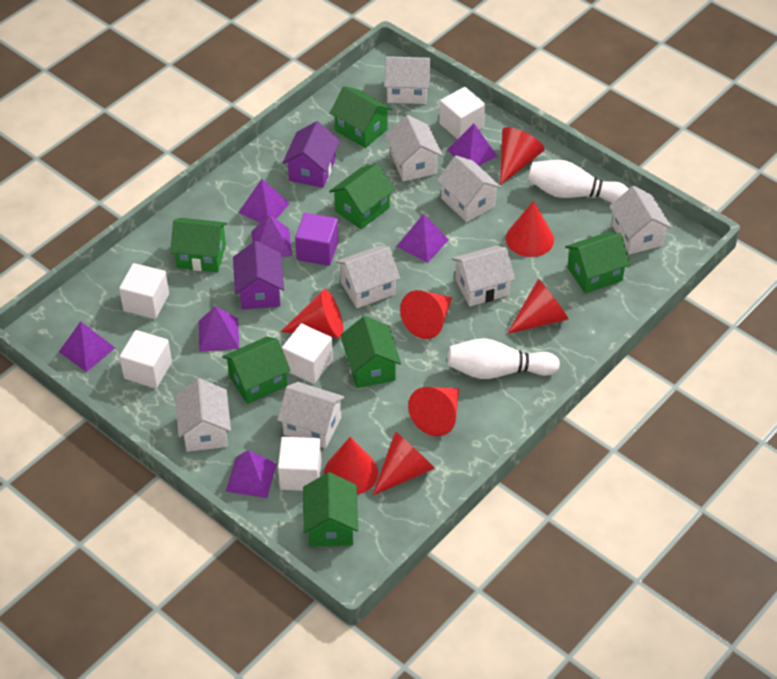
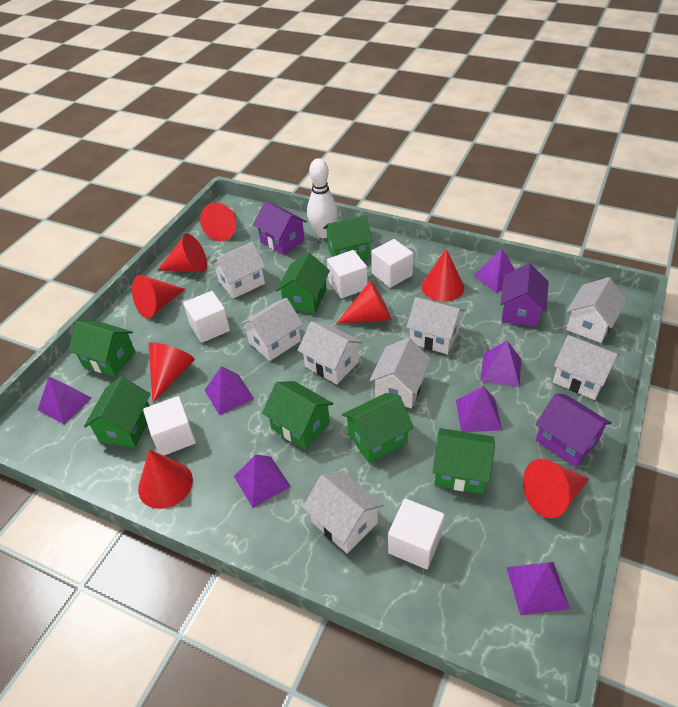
purple cube: 1 -> 0
purple house: 2 -> 3
white bowling pin: 2 -> 1

